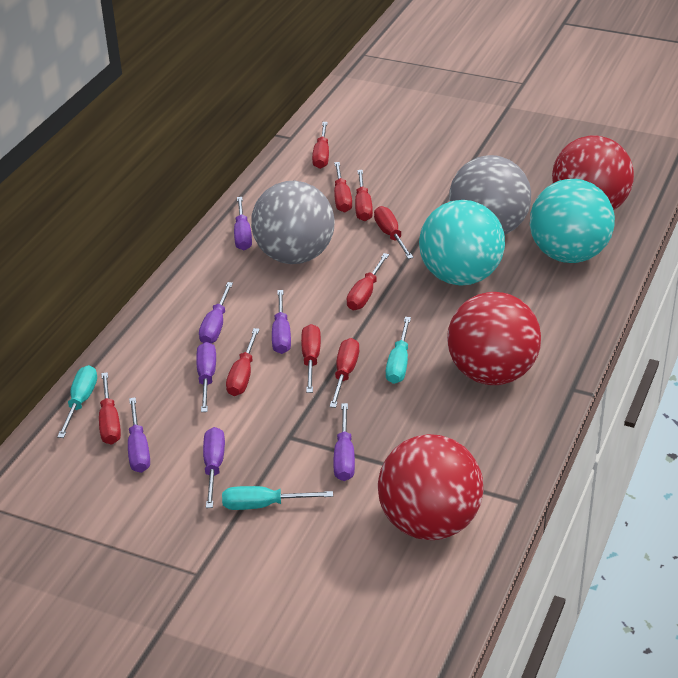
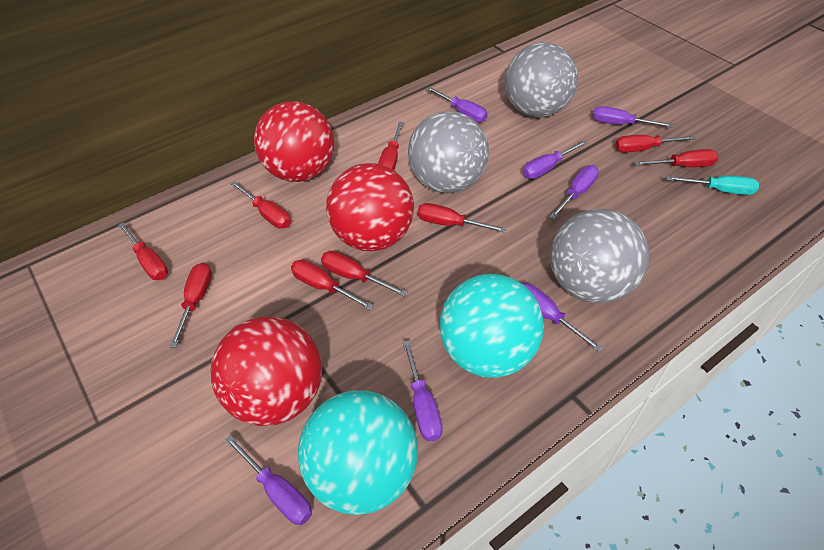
grey ball: 2 -> 3
turquoise screwdriver: 3 -> 1

